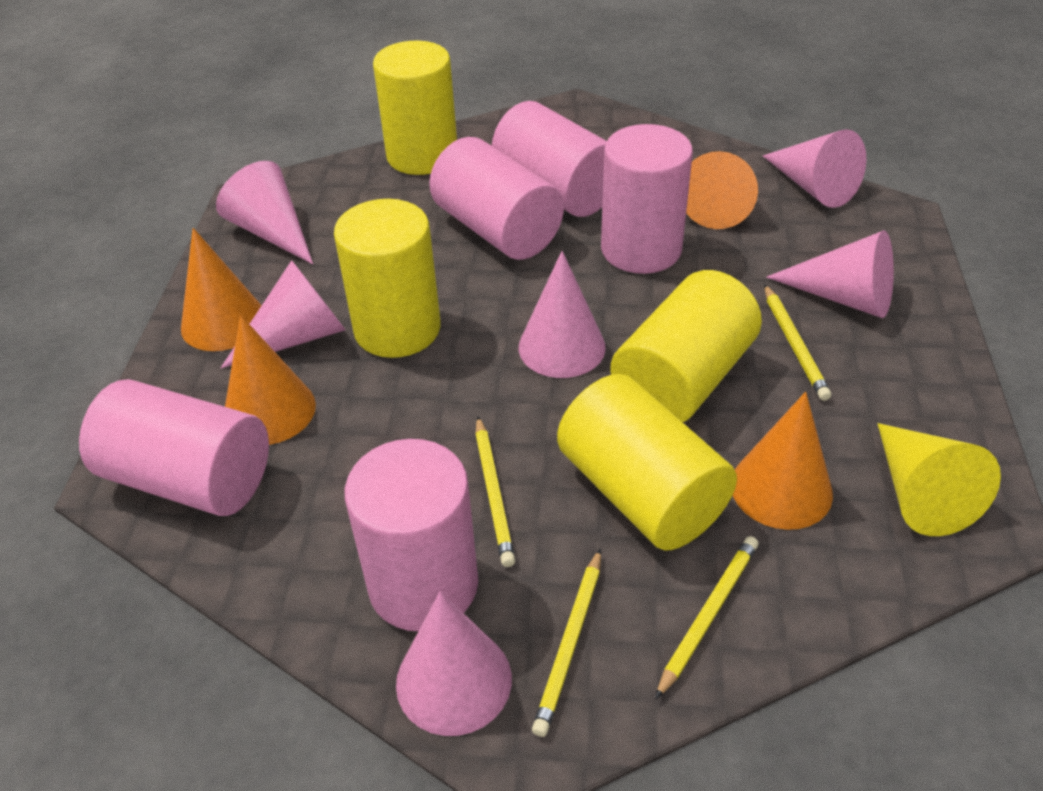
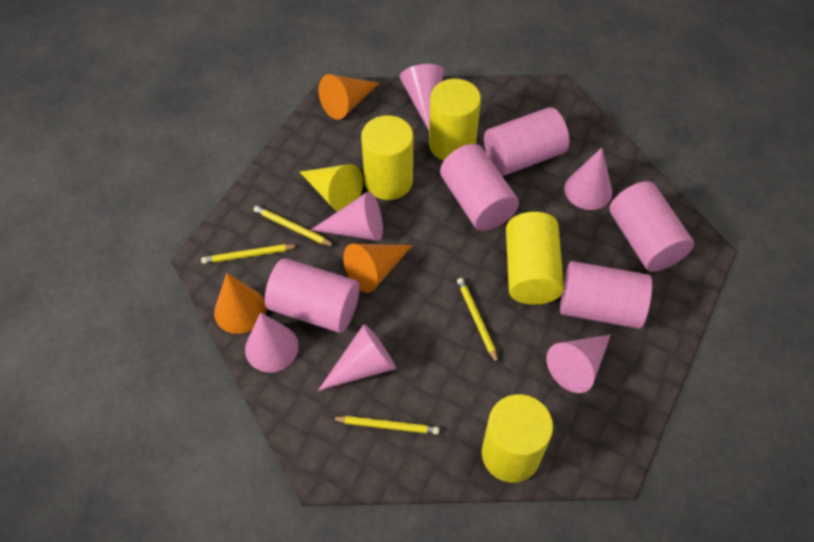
orange cone: 4 -> 3

